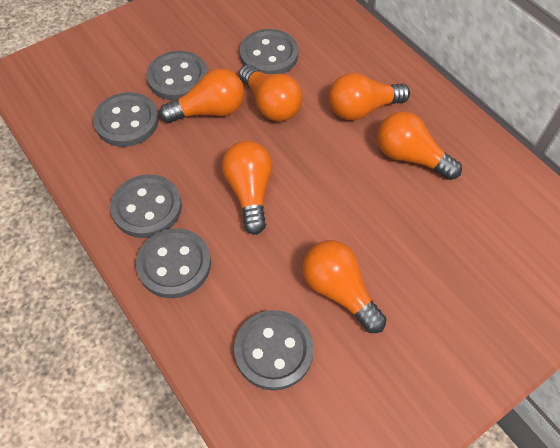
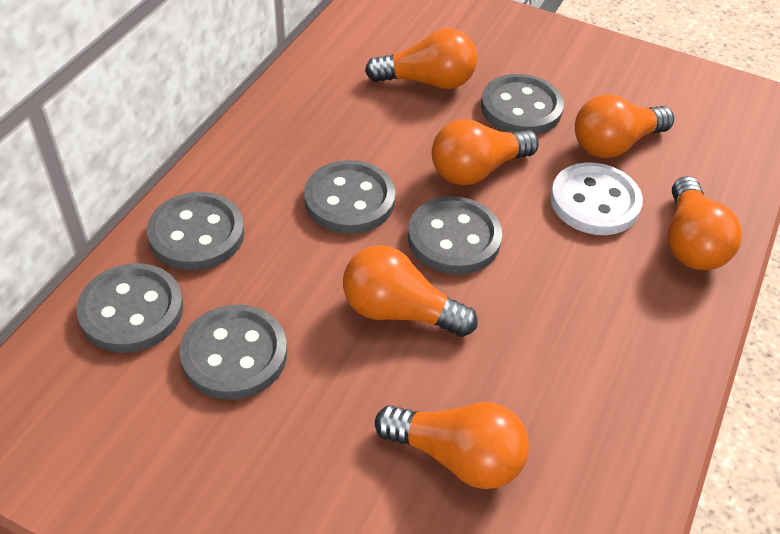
white button: 0 -> 1

